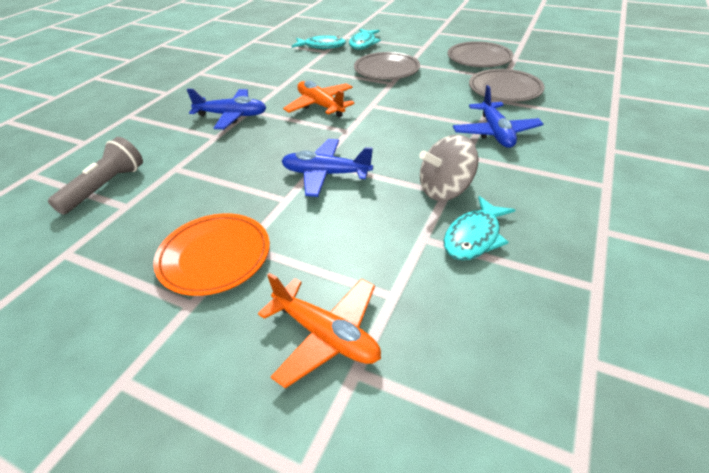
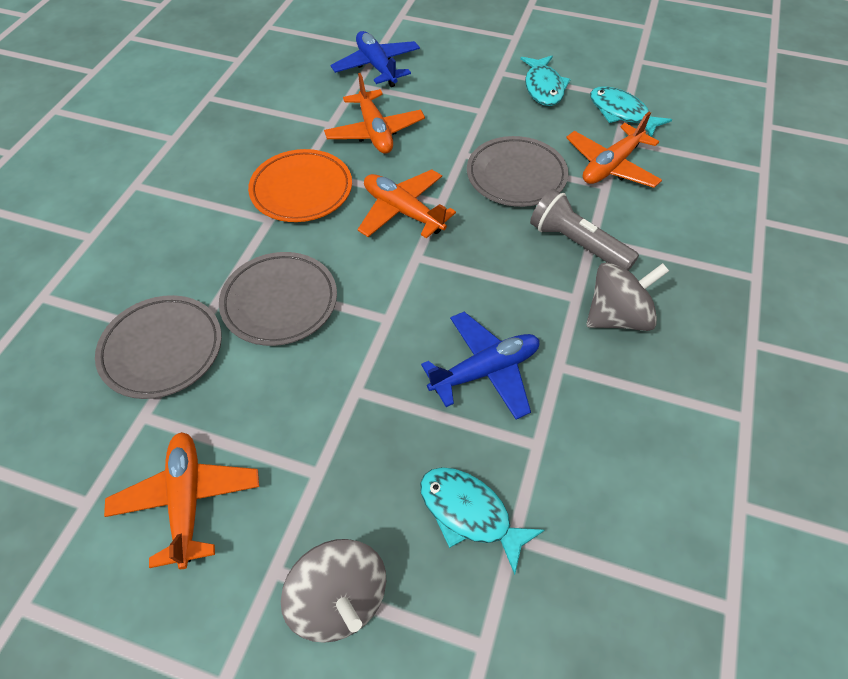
blue plane: 3 -> 2
grey spinning top: 1 -> 2
orange plane: 2 -> 4

